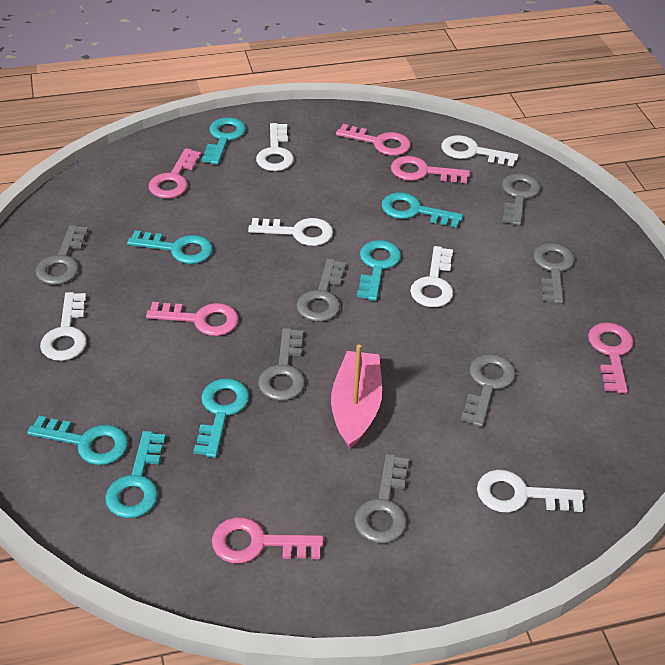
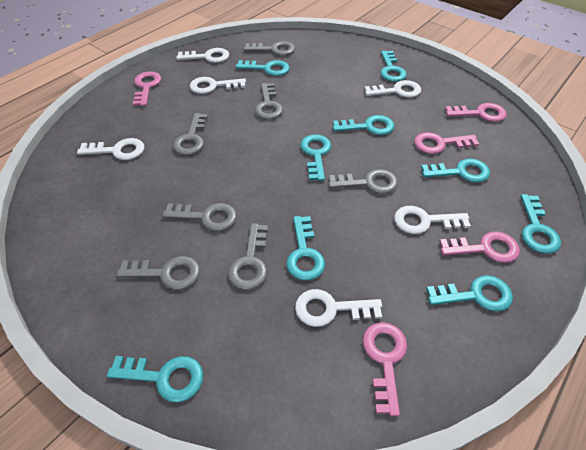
pink boat: 1 -> 0
pink key: 6 -> 5
turquoise key: 7 -> 9

